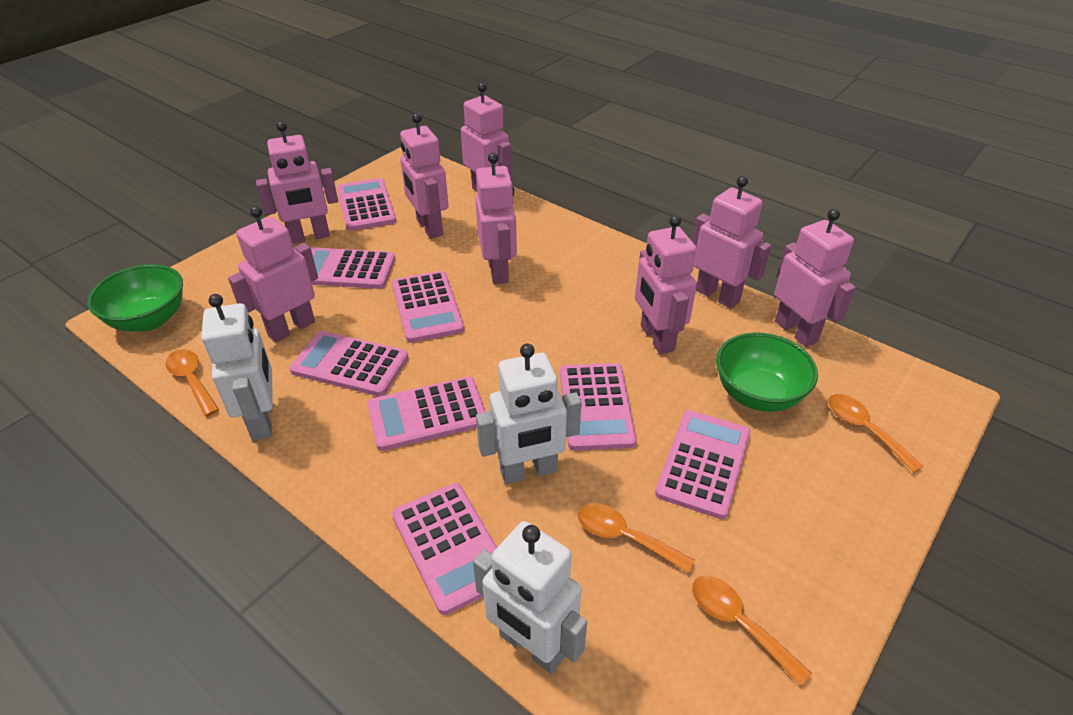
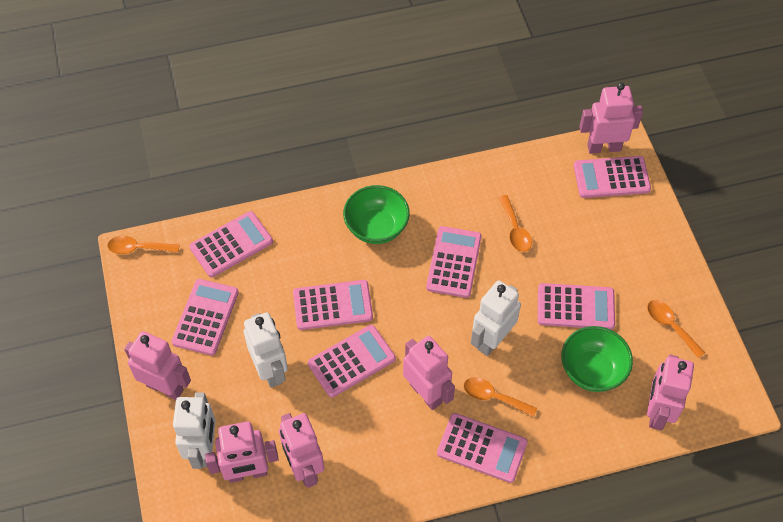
pink robot: 8 -> 6

